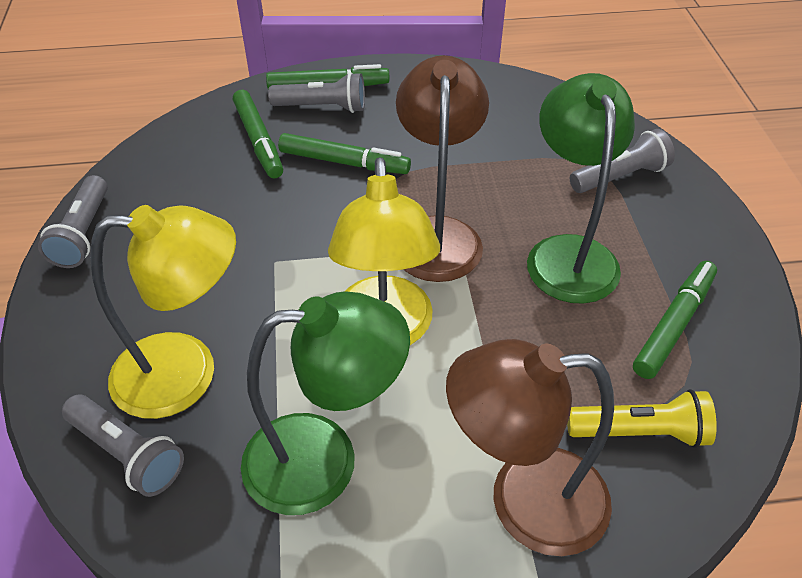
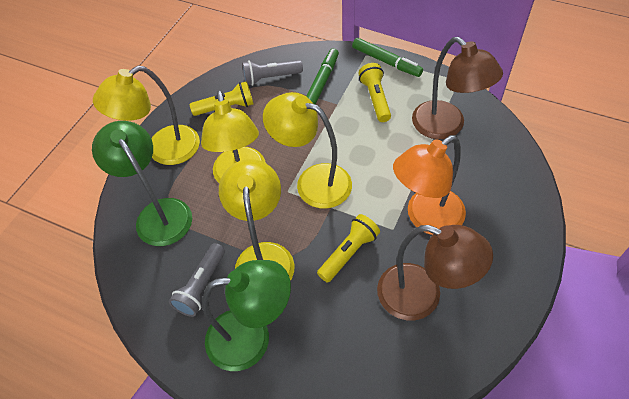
green marker: 4 -> 2
grey flashlight: 4 -> 2
orange lamp: 0 -> 1
yellow flashlight: 1 -> 3
yellow lamp: 2 -> 4

